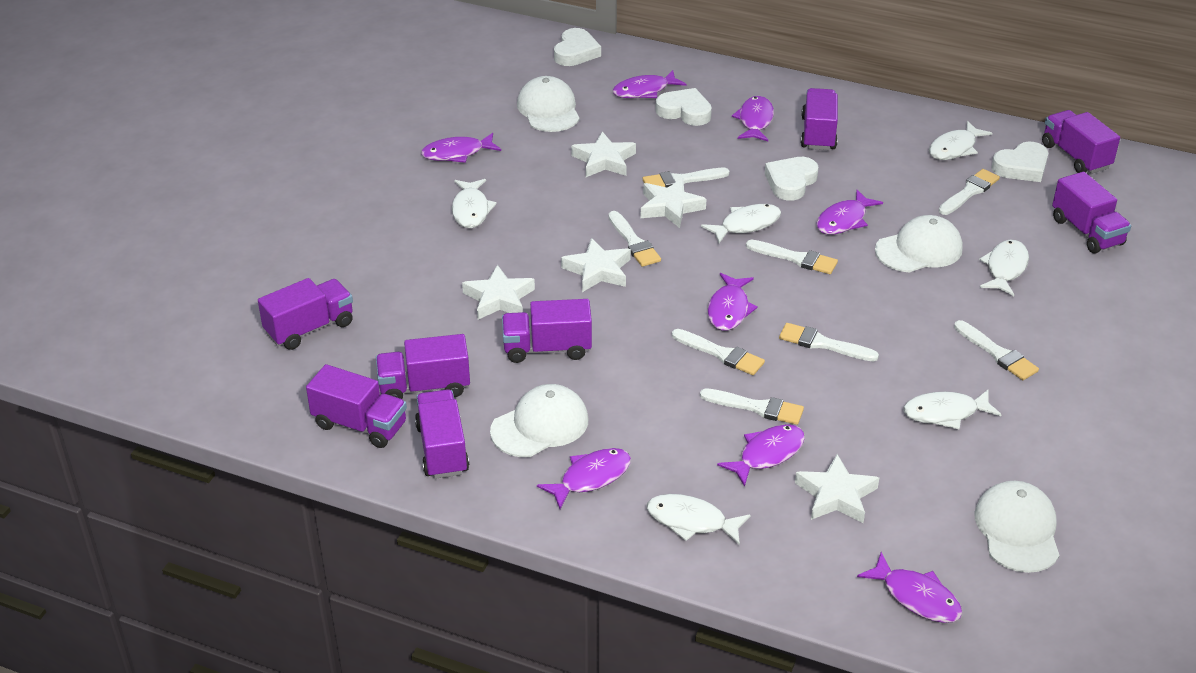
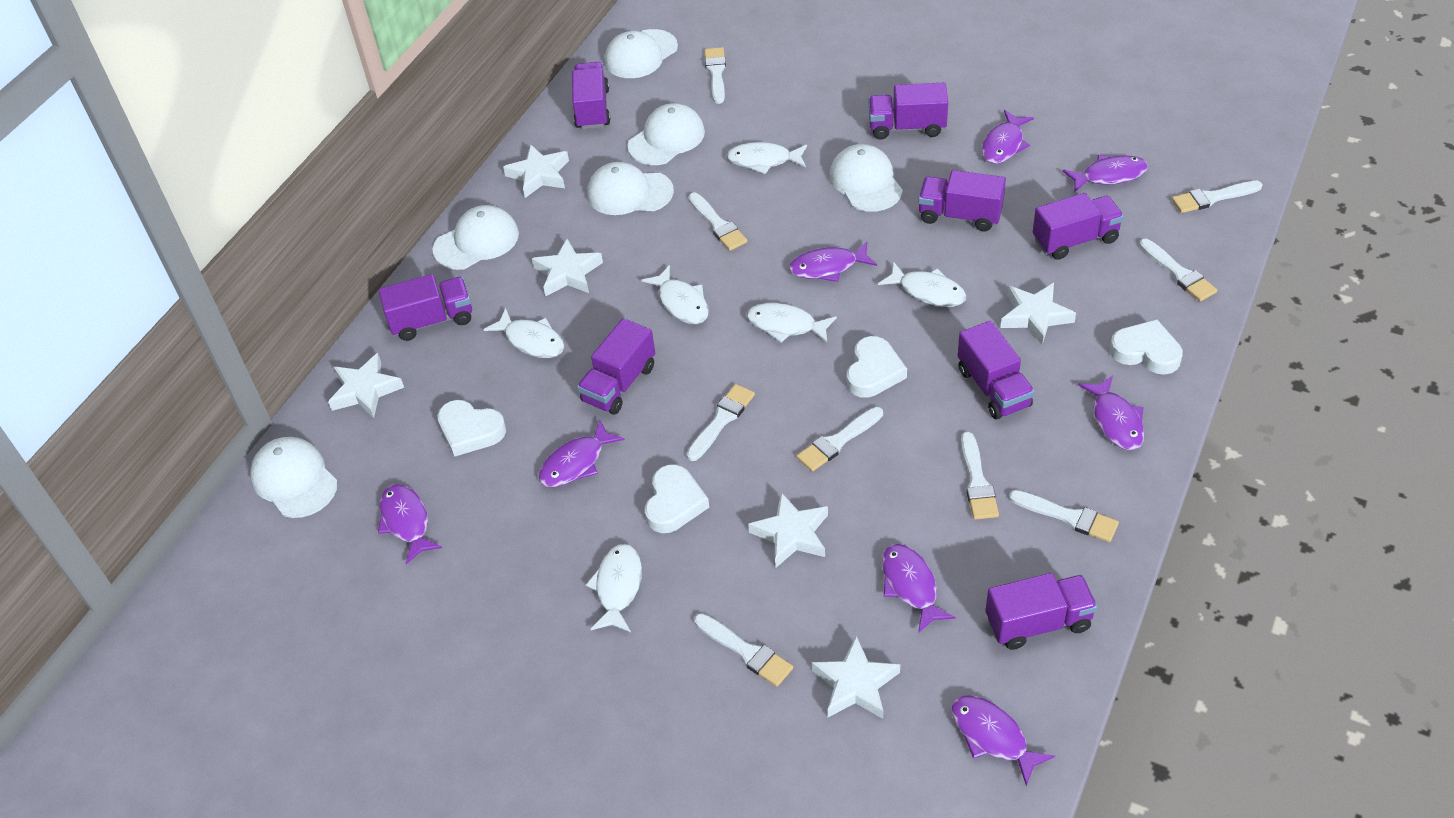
white brush: 8 -> 9
white cap: 4 -> 6
white star: 5 -> 6

